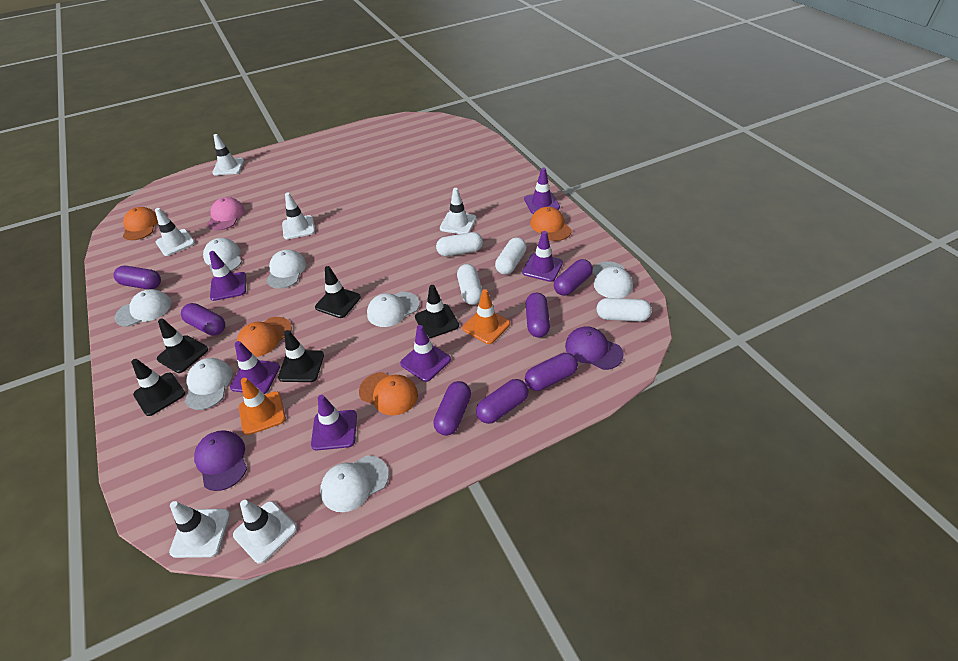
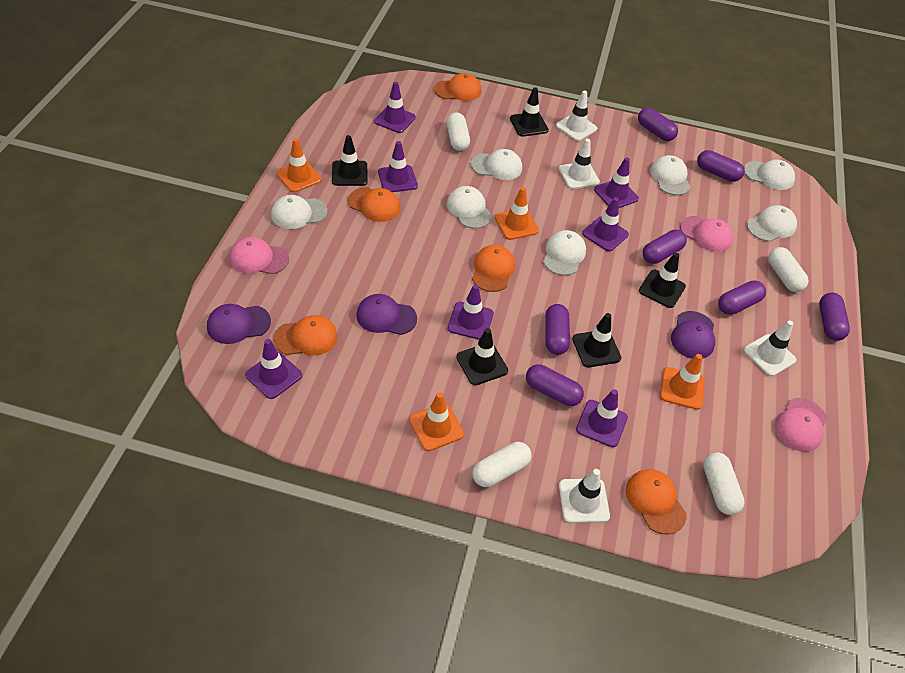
orange cap: 4 -> 5
orange traffic cone: 2 -> 4
pink cap: 1 -> 3
purple cap: 2 -> 3
purple traffic cone: 6 -> 7
white traffic cone: 6 -> 4

